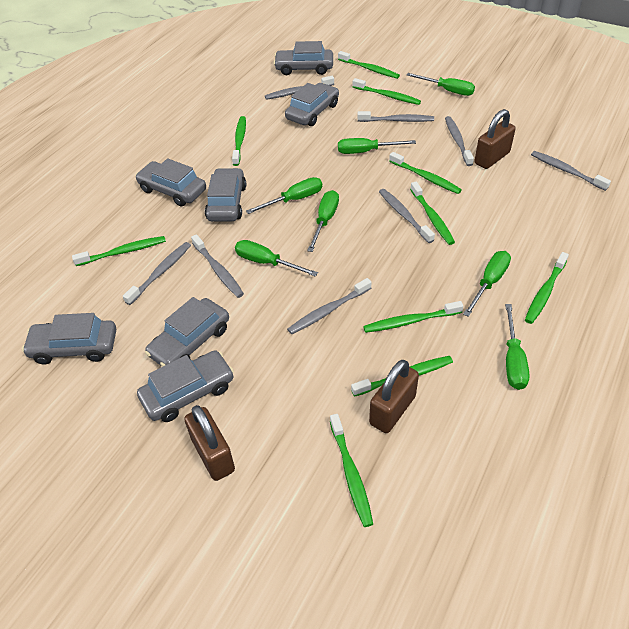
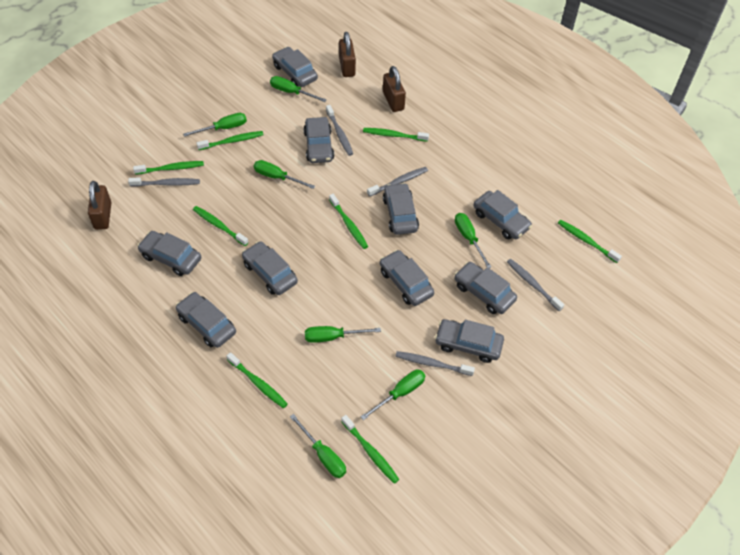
green toothbrush: 10 -> 8
grey car: 7 -> 10
grey toothbrush: 8 -> 5

